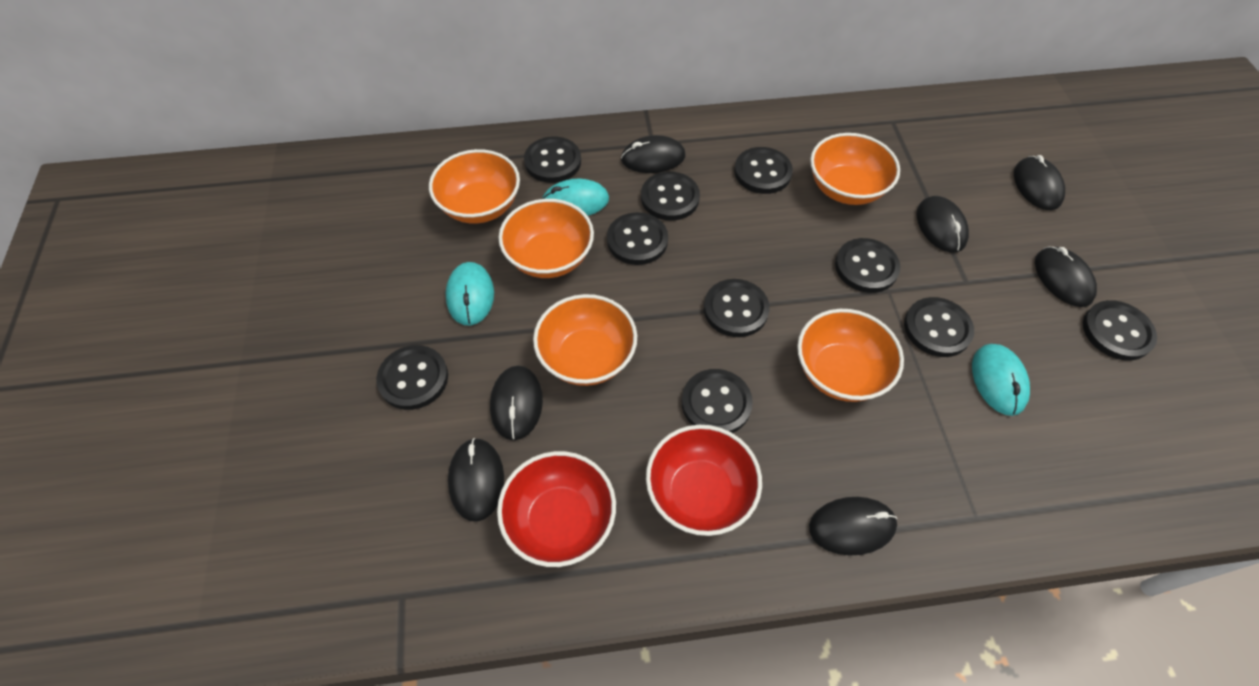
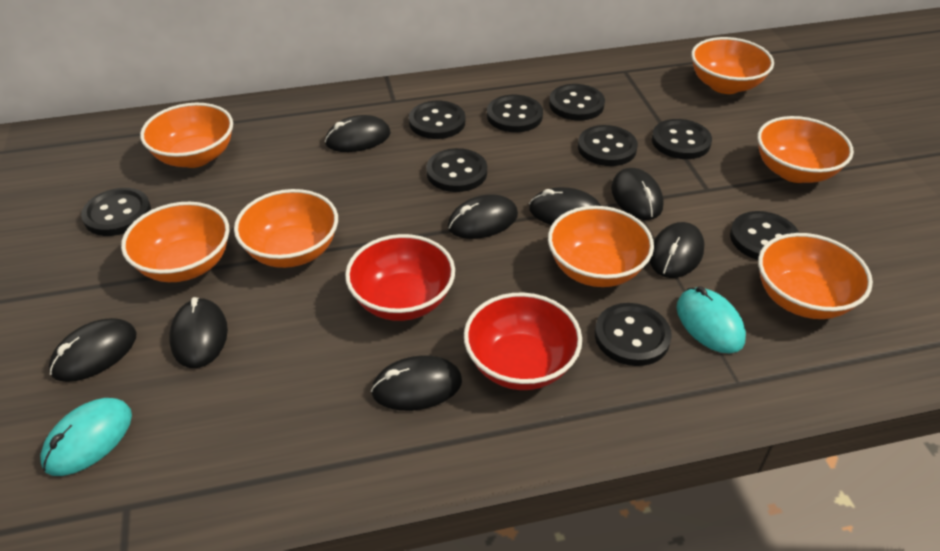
black button: 10 -> 9
black mouse: 7 -> 8
orange bowl: 5 -> 7
turquoise mouse: 3 -> 2

